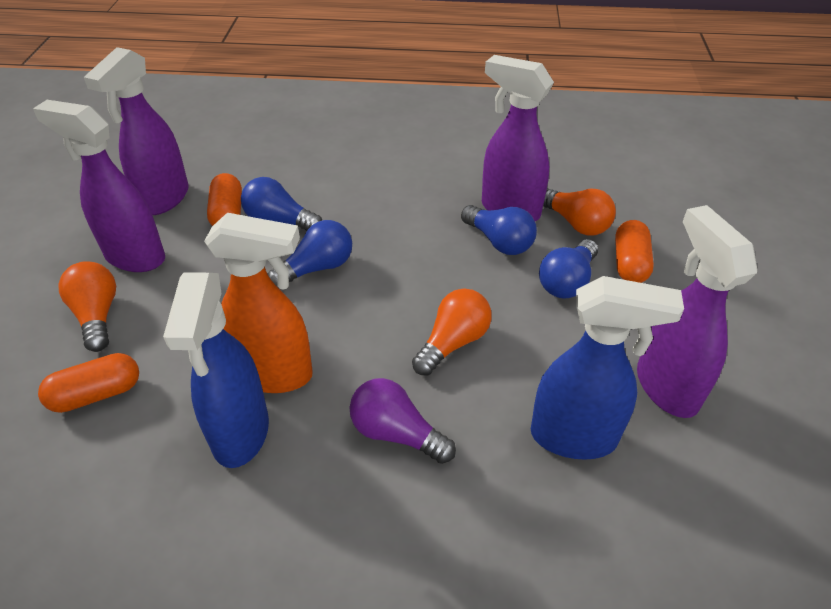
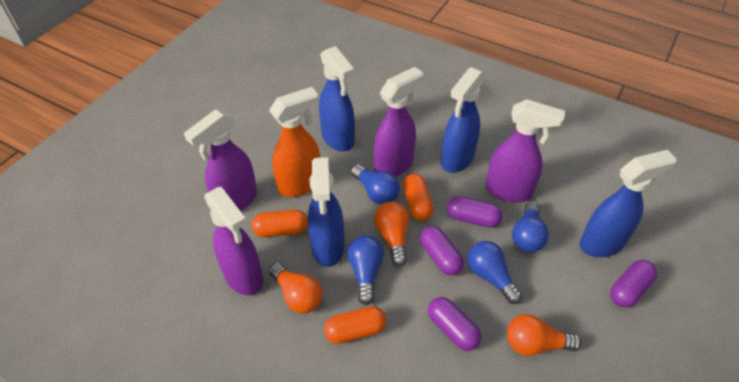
blue spray bottle: 2 -> 4
purple capsule: 0 -> 4
purple light bulb: 1 -> 0

